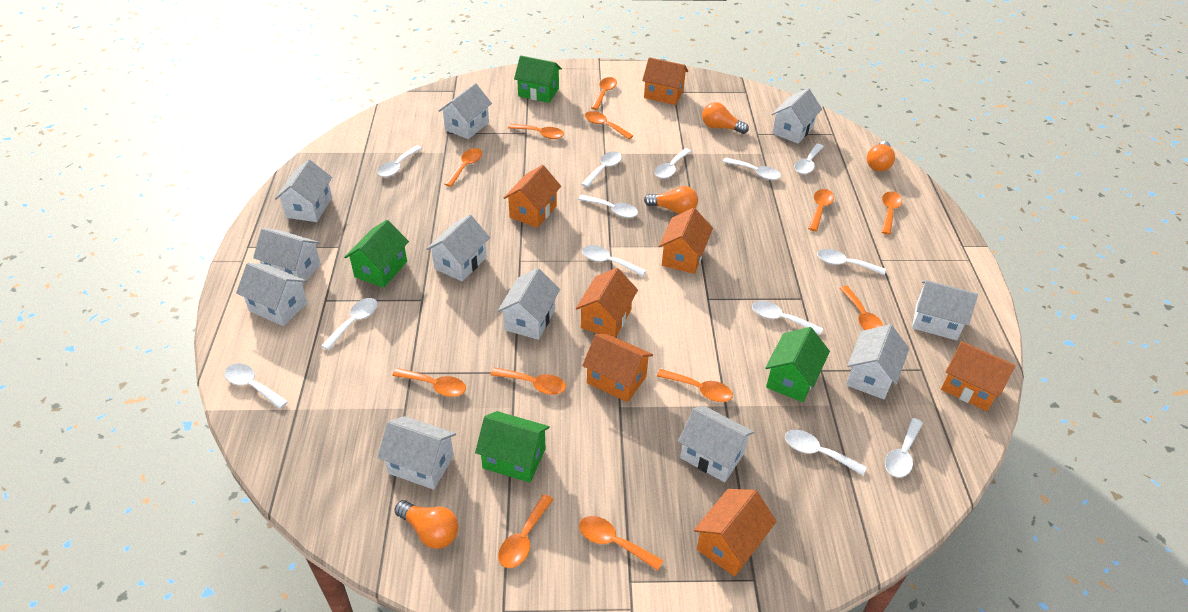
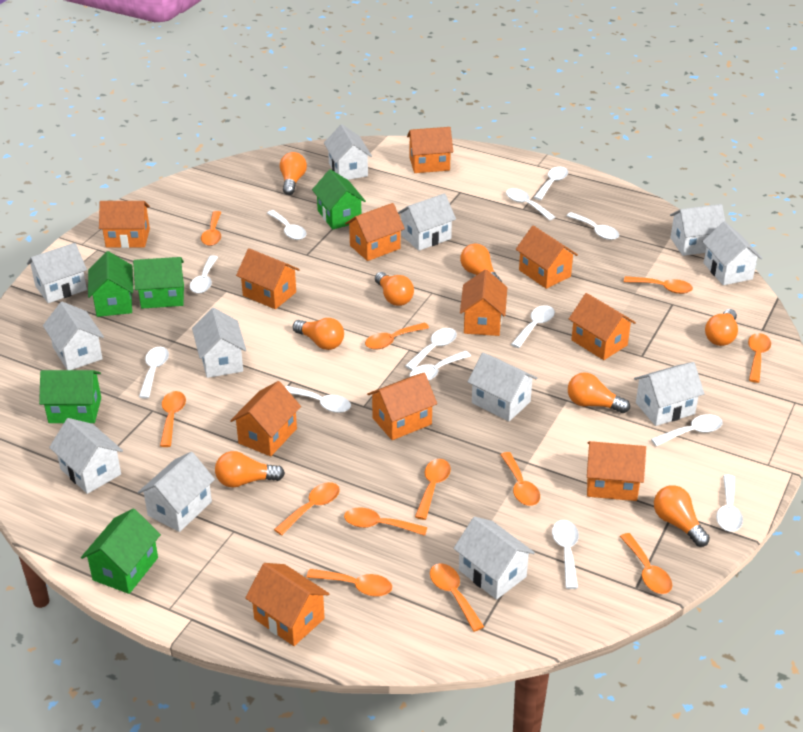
green house: 4 -> 5
orange house: 7 -> 11
orange light bulb: 4 -> 8
white house: 11 -> 12

